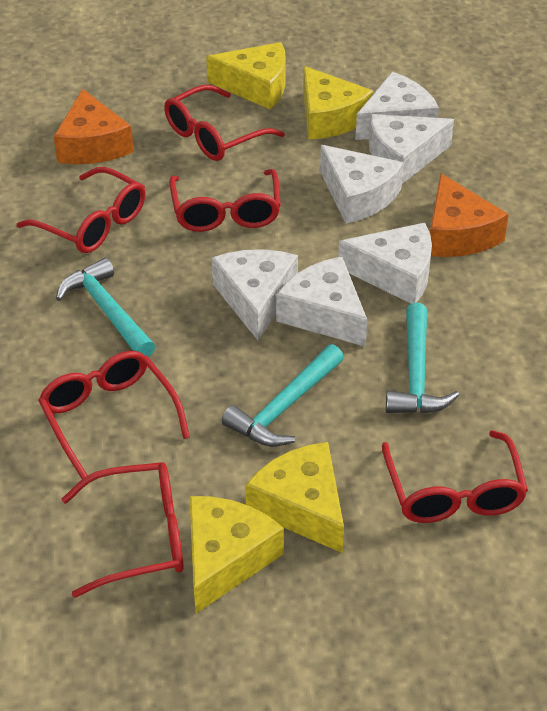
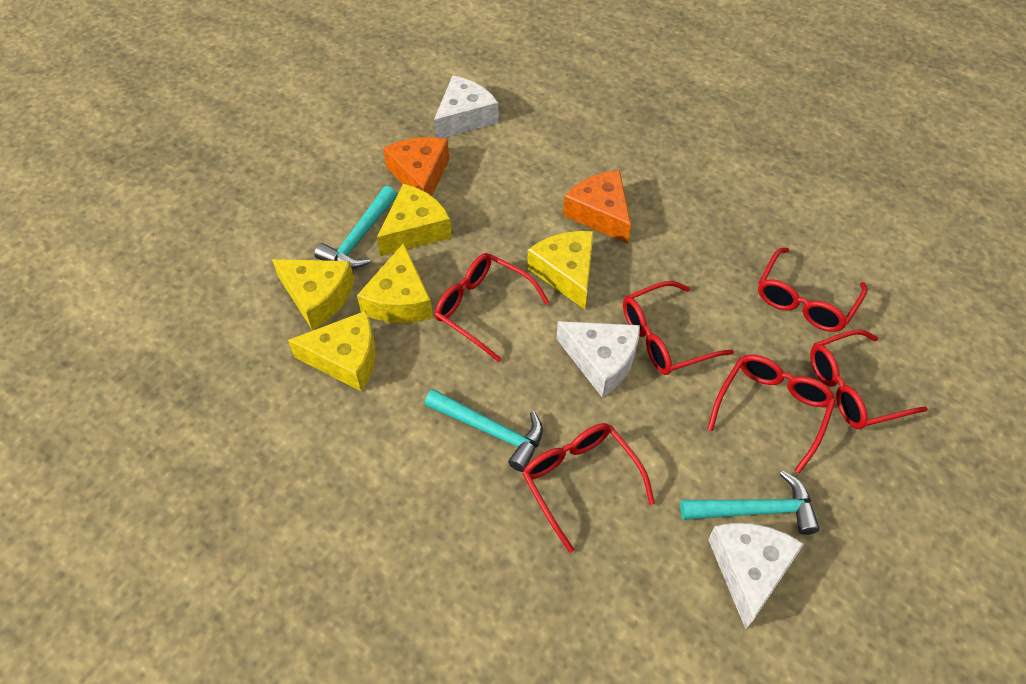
white cheese: 6 -> 3
yellow cheese: 4 -> 5

